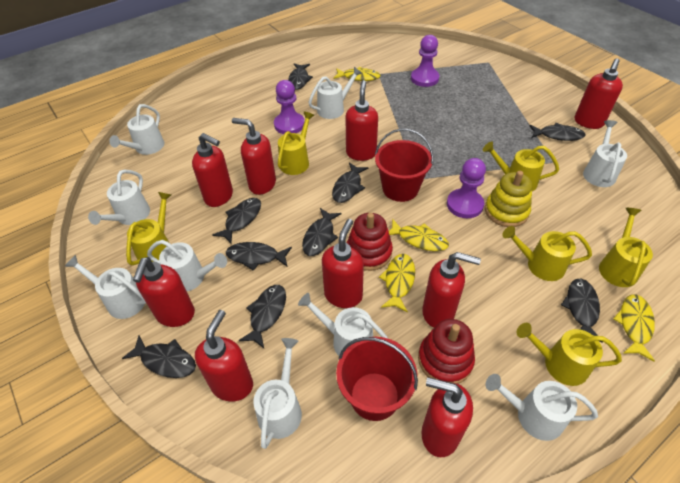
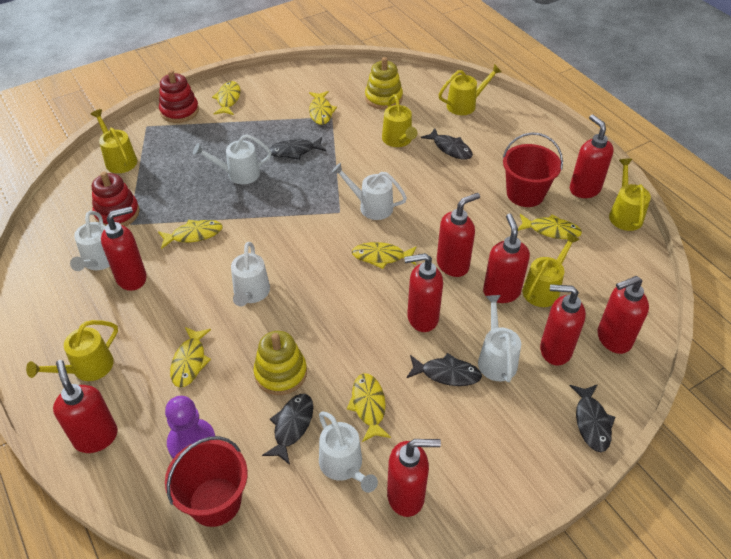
black fish: 9 -> 5
purple pawn: 3 -> 1
white watering can: 9 -> 6
yellow fish: 4 -> 7
yellow stacking toy: 1 -> 2

